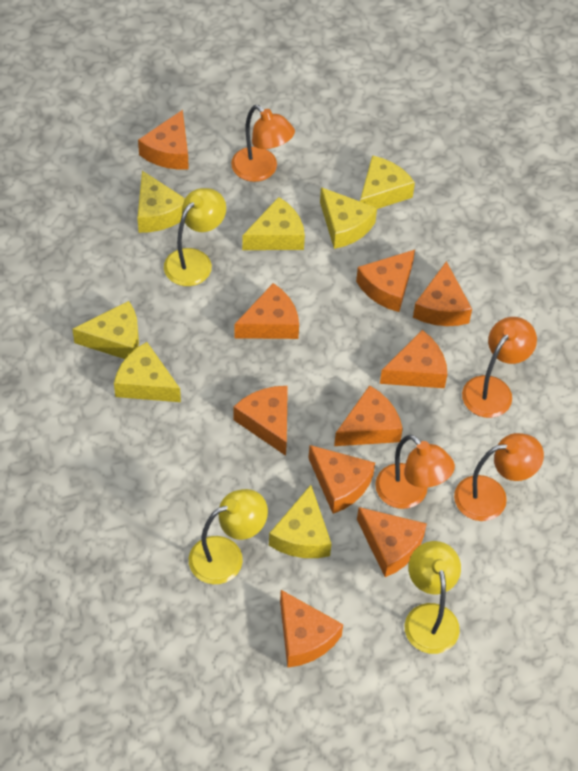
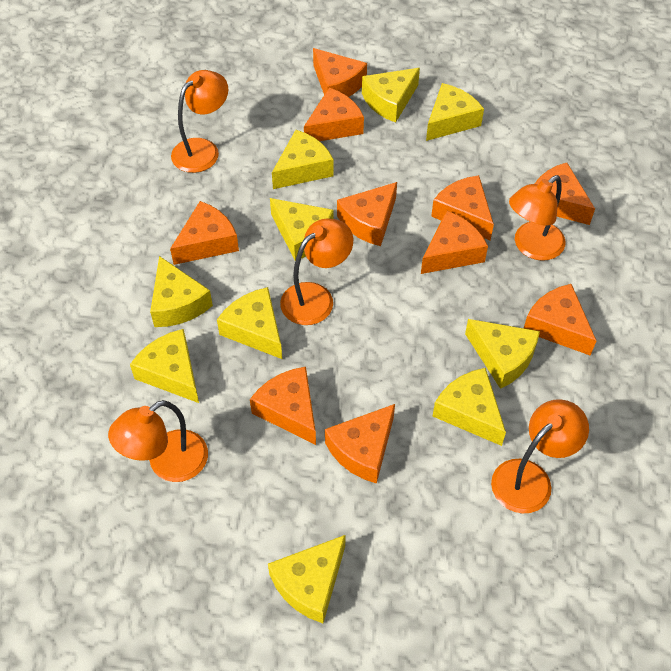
orange lamp: 4 -> 5
yellow cheese: 7 -> 10
yellow lamp: 3 -> 0

